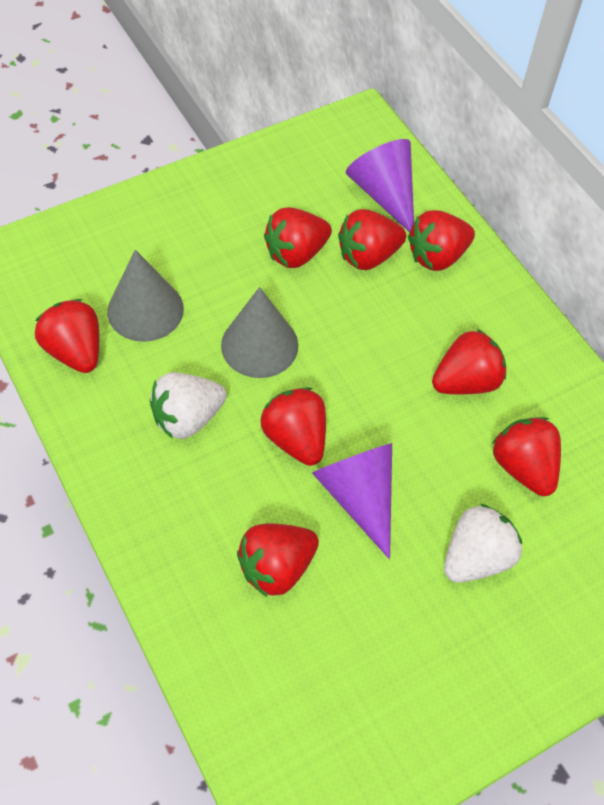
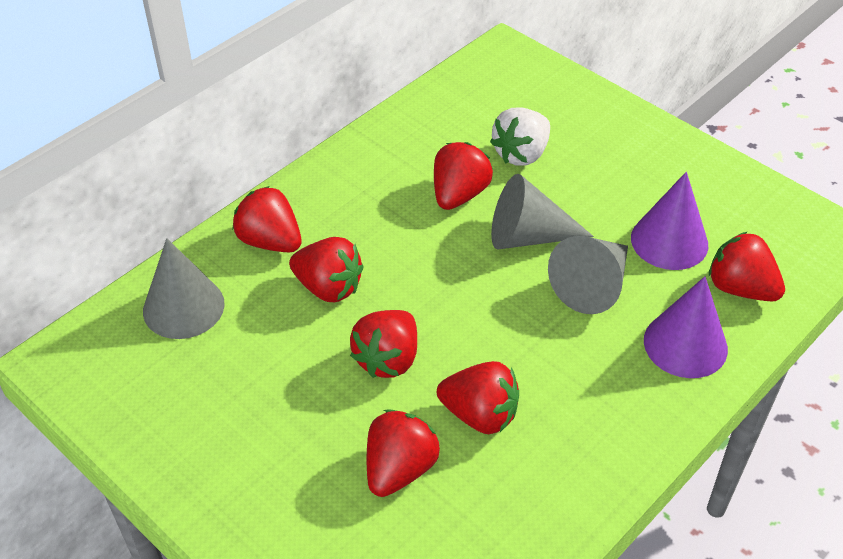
grey cone: 2 -> 3
red strawberry: 8 -> 7
white strawberry: 2 -> 1

